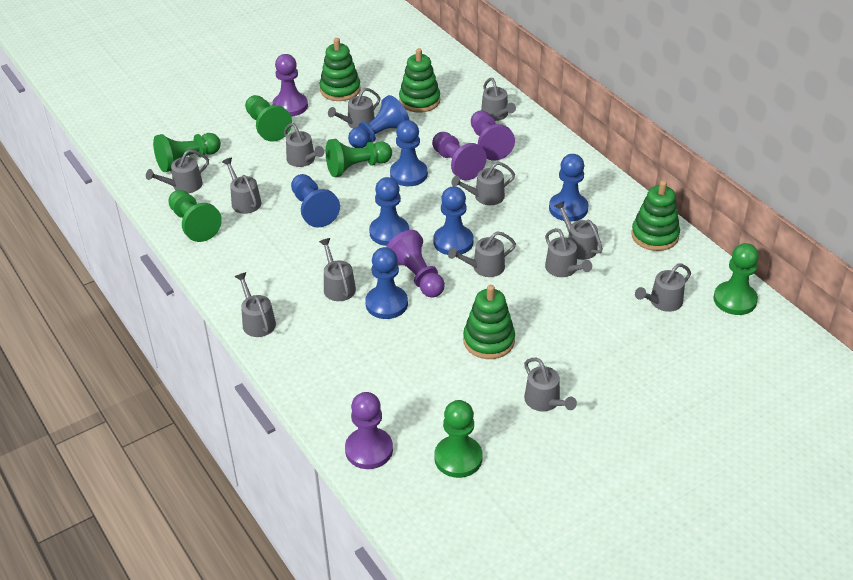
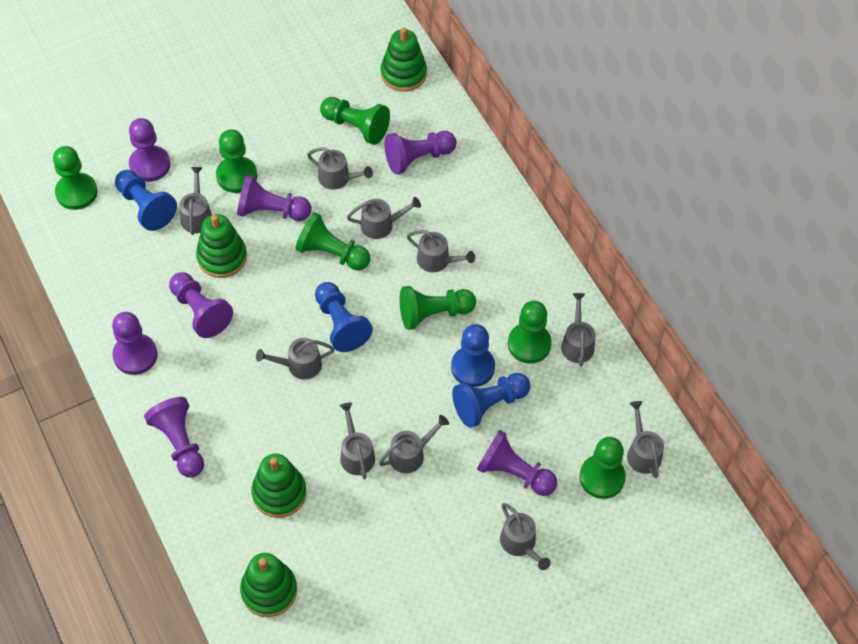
blue pawn: 7 -> 4
green pawn: 6 -> 7
grey watering can: 13 -> 10
purple pawn: 5 -> 7

